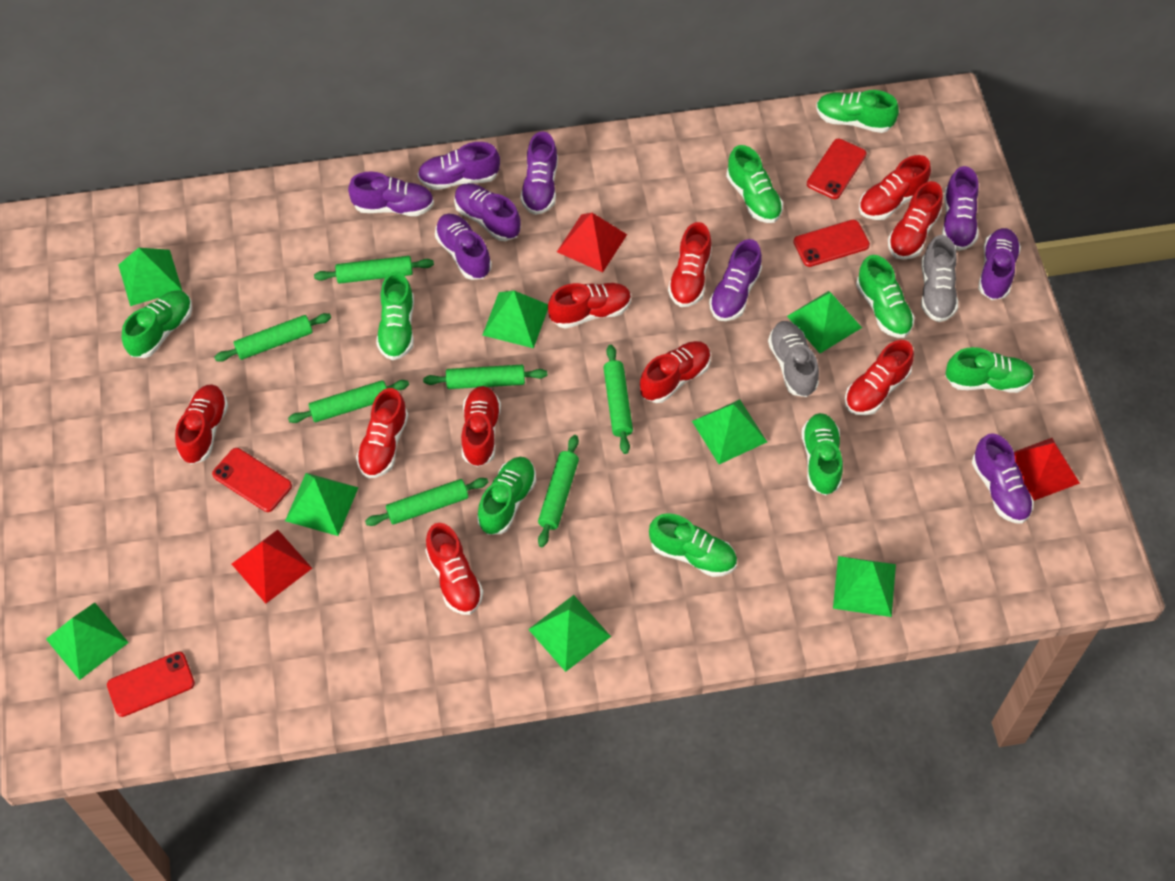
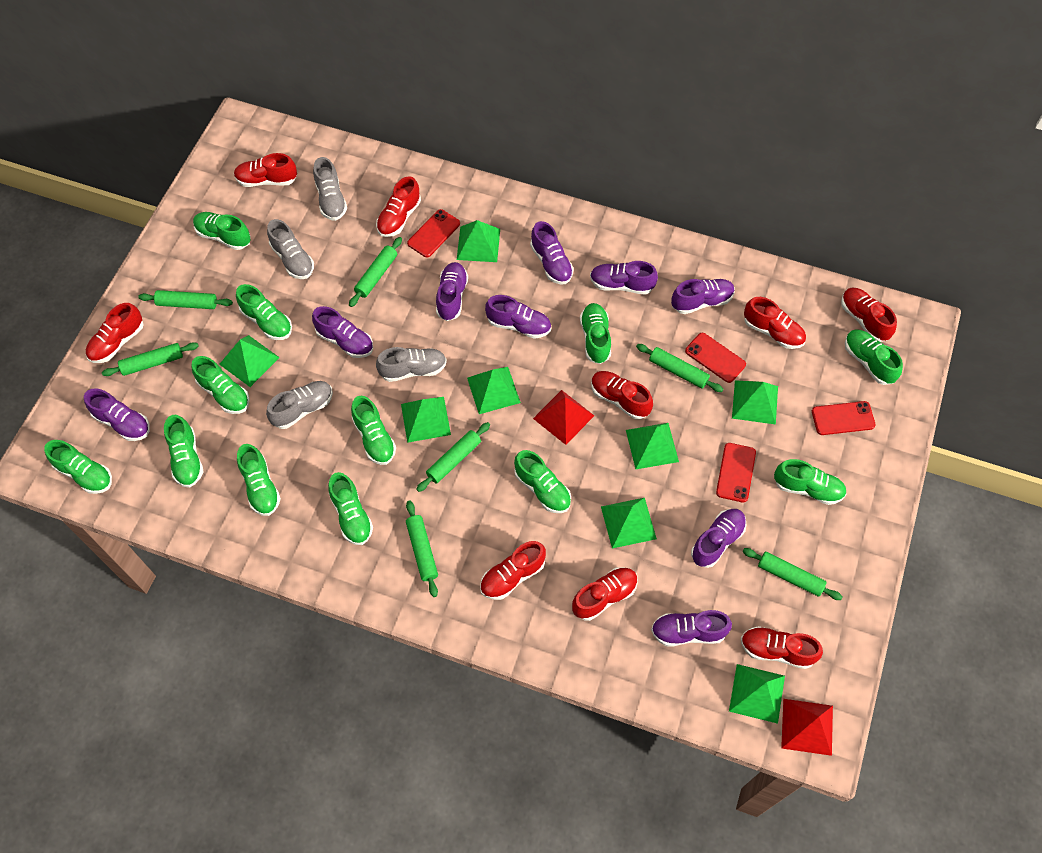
green shoe: 9 -> 12
grey shoe: 2 -> 4
red pyramid: 3 -> 2
red shoe: 10 -> 9

